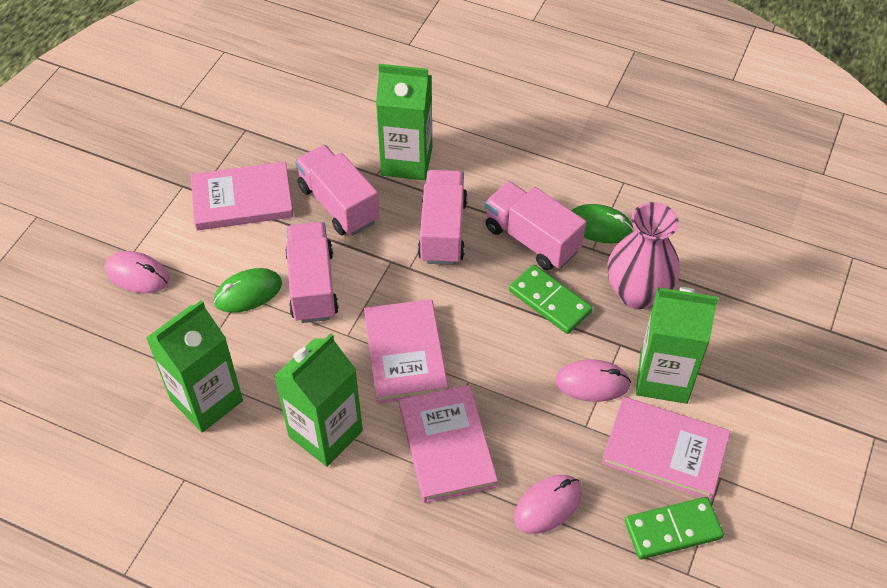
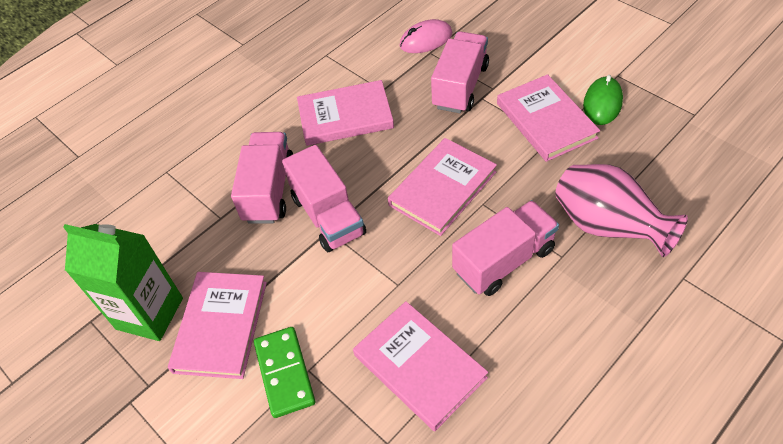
green carton: 4 -> 1
green domino: 2 -> 1
green mouse: 2 -> 1
pink book: 4 -> 5
pink mouse: 3 -> 1

